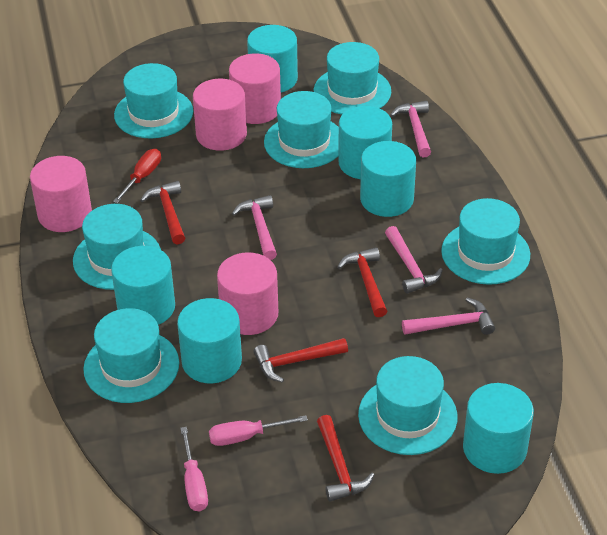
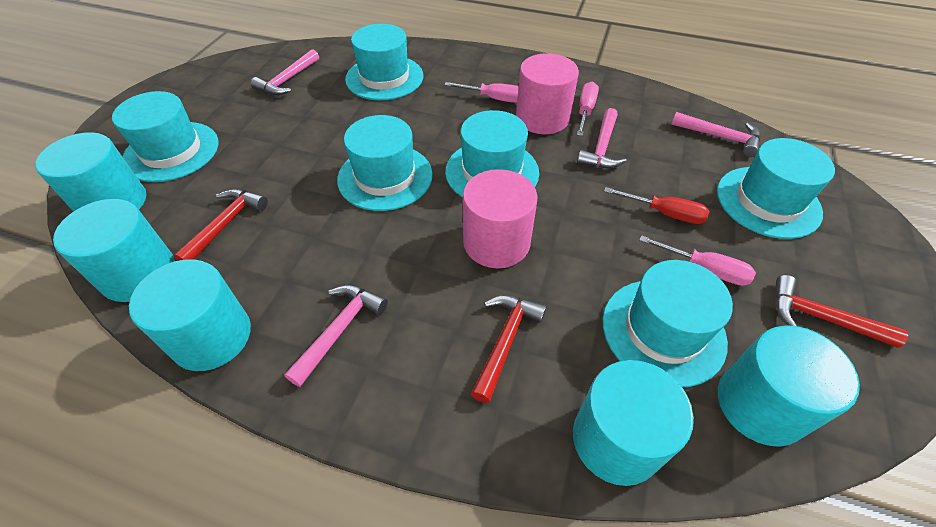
pink cylinder: 4 -> 2
pink screwdriver: 2 -> 3
red hammer: 4 -> 3
turquoise cylinder: 6 -> 5
turquoise hat: 7 -> 6

